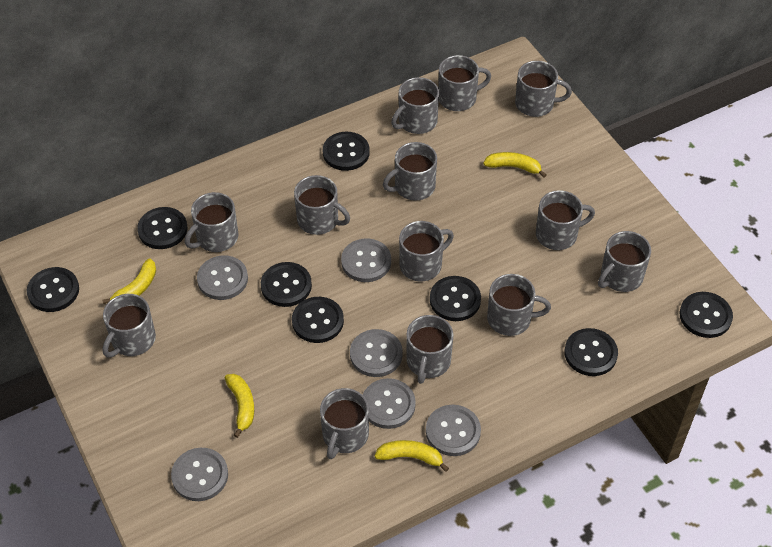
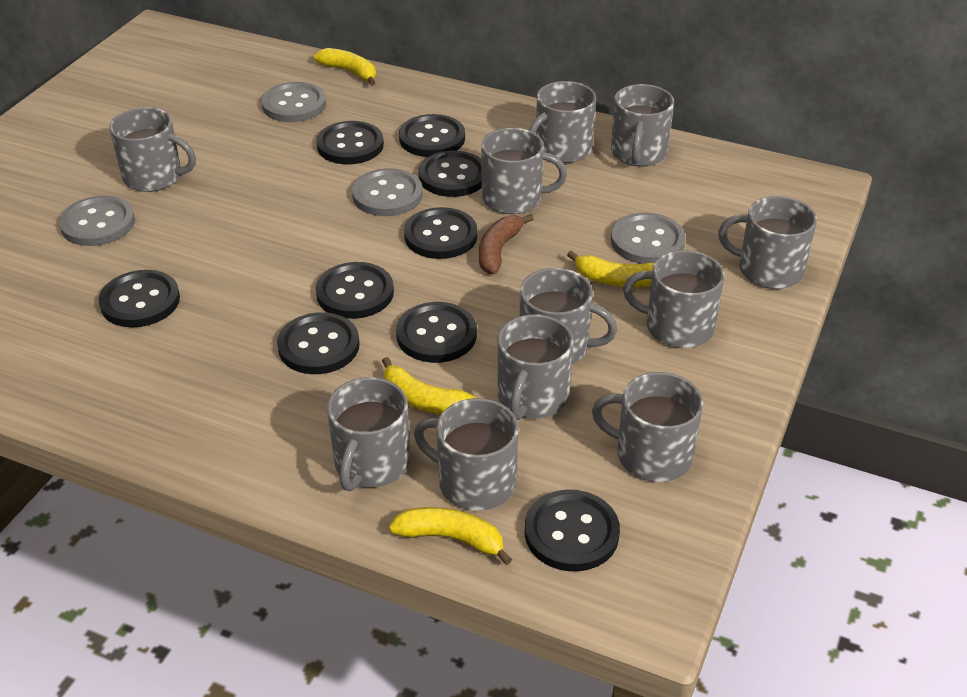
black button: 8 -> 9
brown banana: 0 -> 1
grey button: 6 -> 4
grey mug: 13 -> 11

